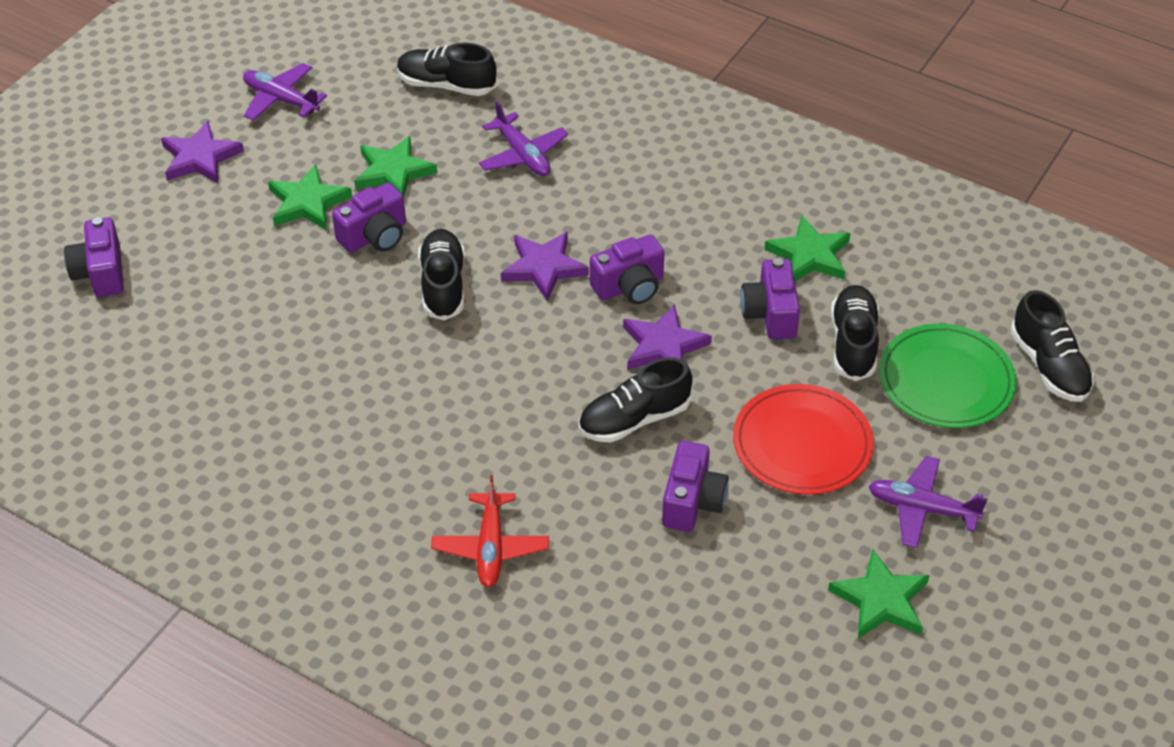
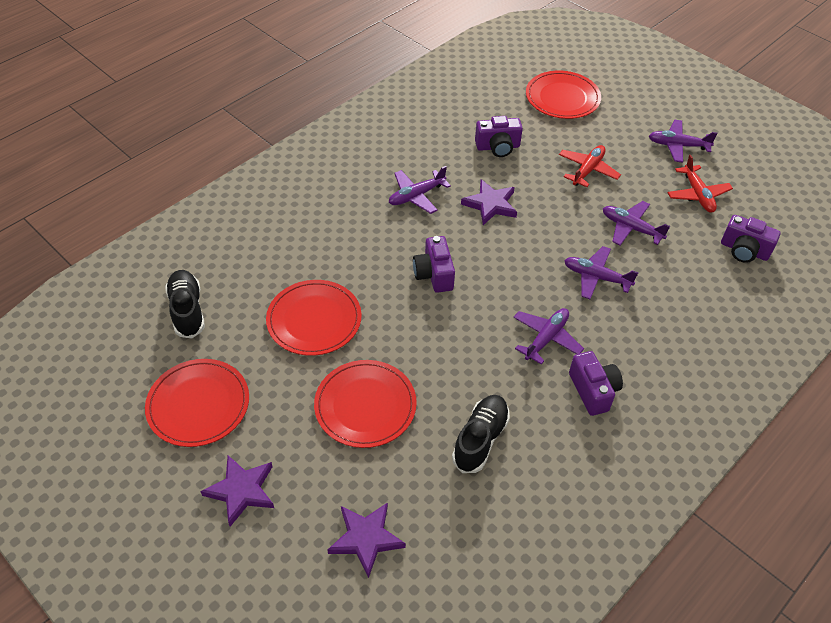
black shoe: 5 -> 2
green plate: 1 -> 0
green star: 4 -> 0
purple camera: 5 -> 4
purple plane: 3 -> 5
red plane: 1 -> 2
red plate: 1 -> 4

